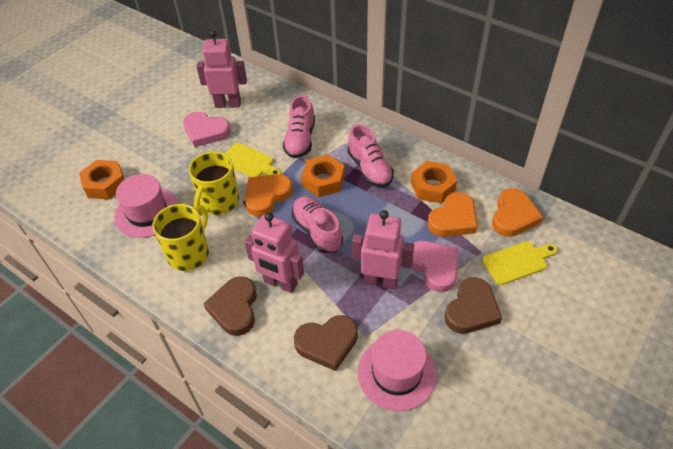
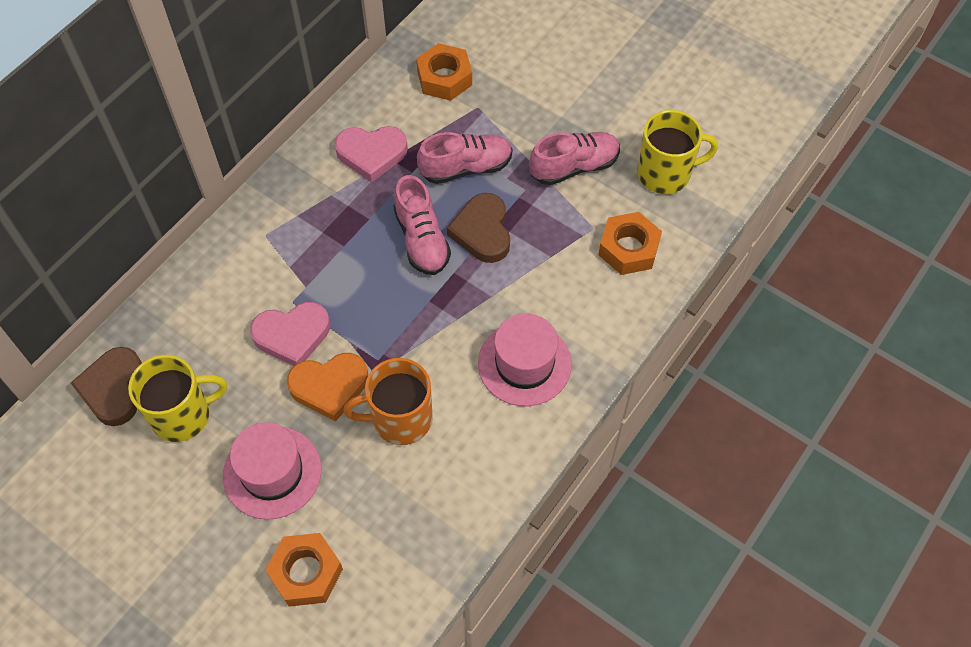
brown heart: 3 -> 2
orange heart: 3 -> 1
orange mug: 0 -> 1
pink robot: 3 -> 0
yellow cutting board: 2 -> 0

